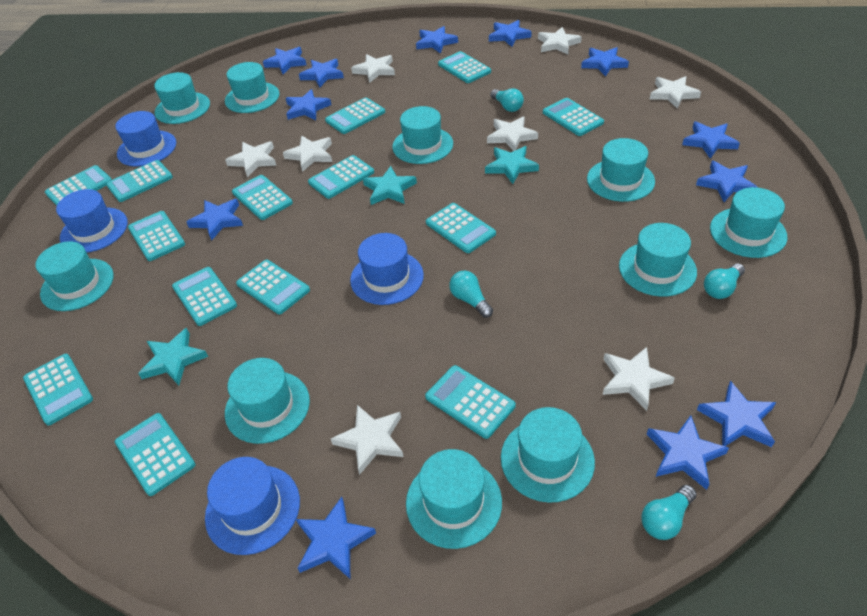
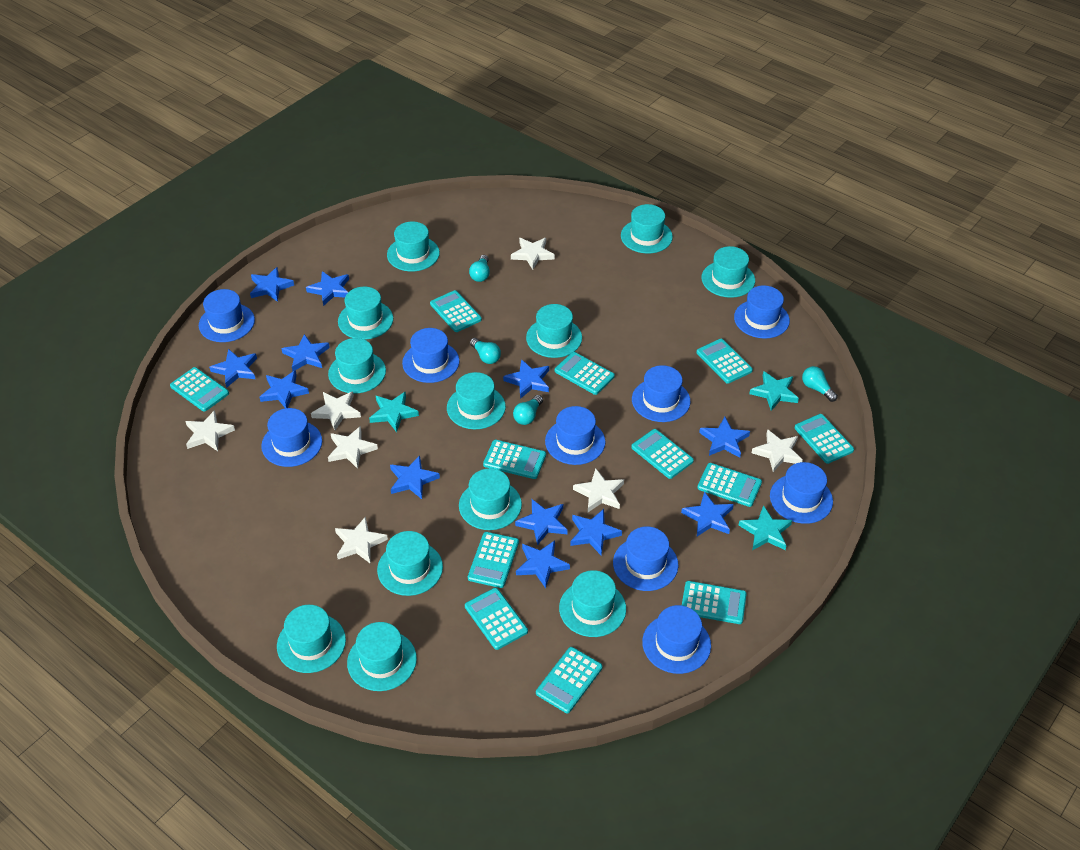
blue hat: 4 -> 9
turquoise calculator: 14 -> 12
turquoise hat: 10 -> 12
white star: 8 -> 7

